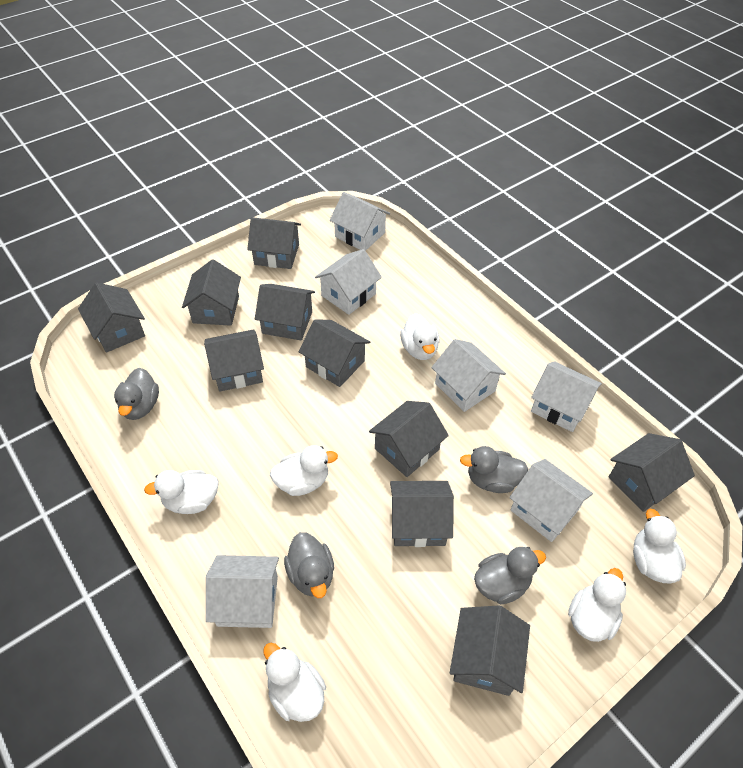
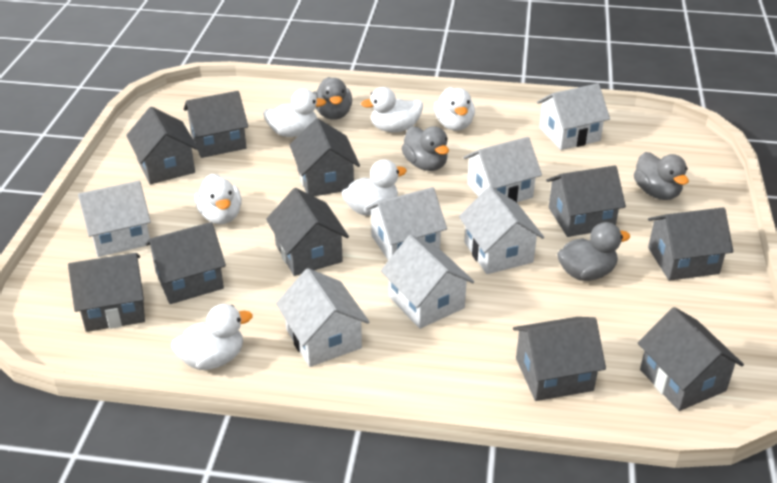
white house: 6 -> 7

